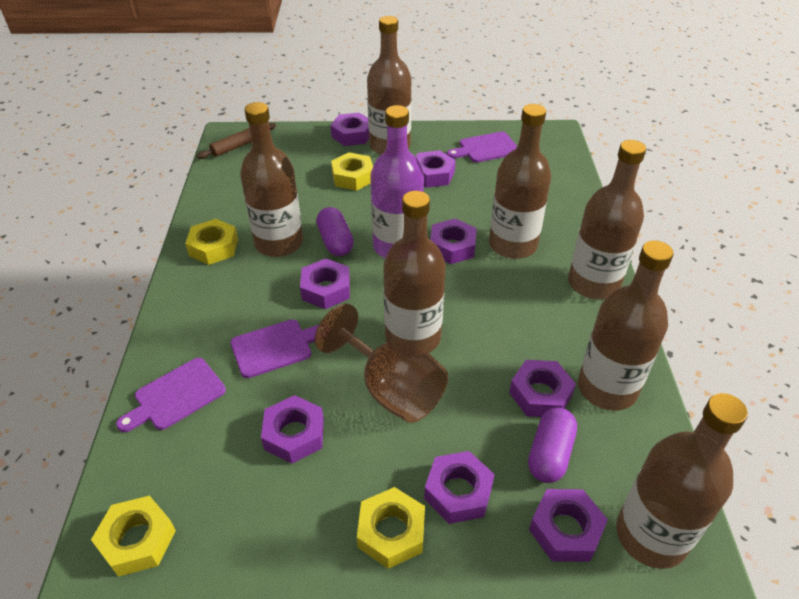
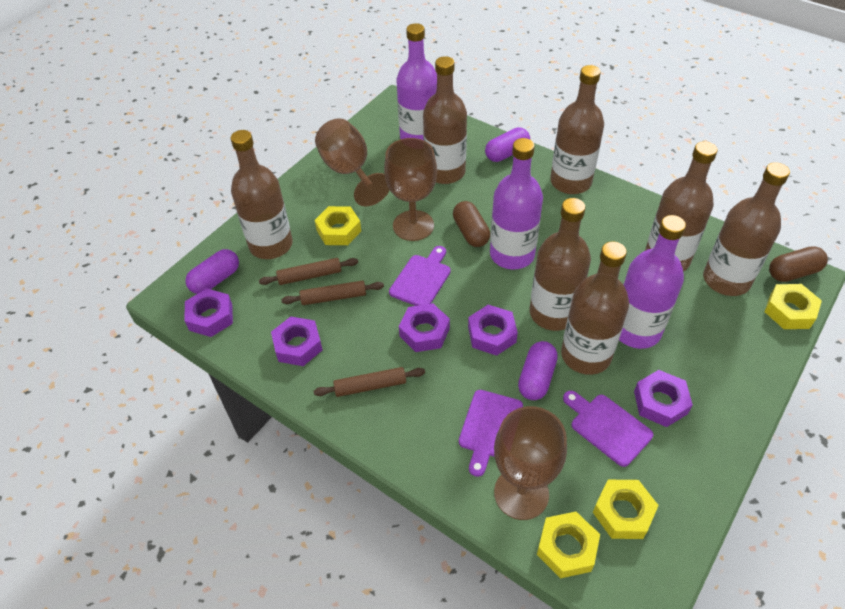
brown capsule: 0 -> 2
brown goblet: 1 -> 3
brown rolling pin: 1 -> 3
purple bottle: 1 -> 3
purple capsule: 2 -> 3
purple nut: 8 -> 5

